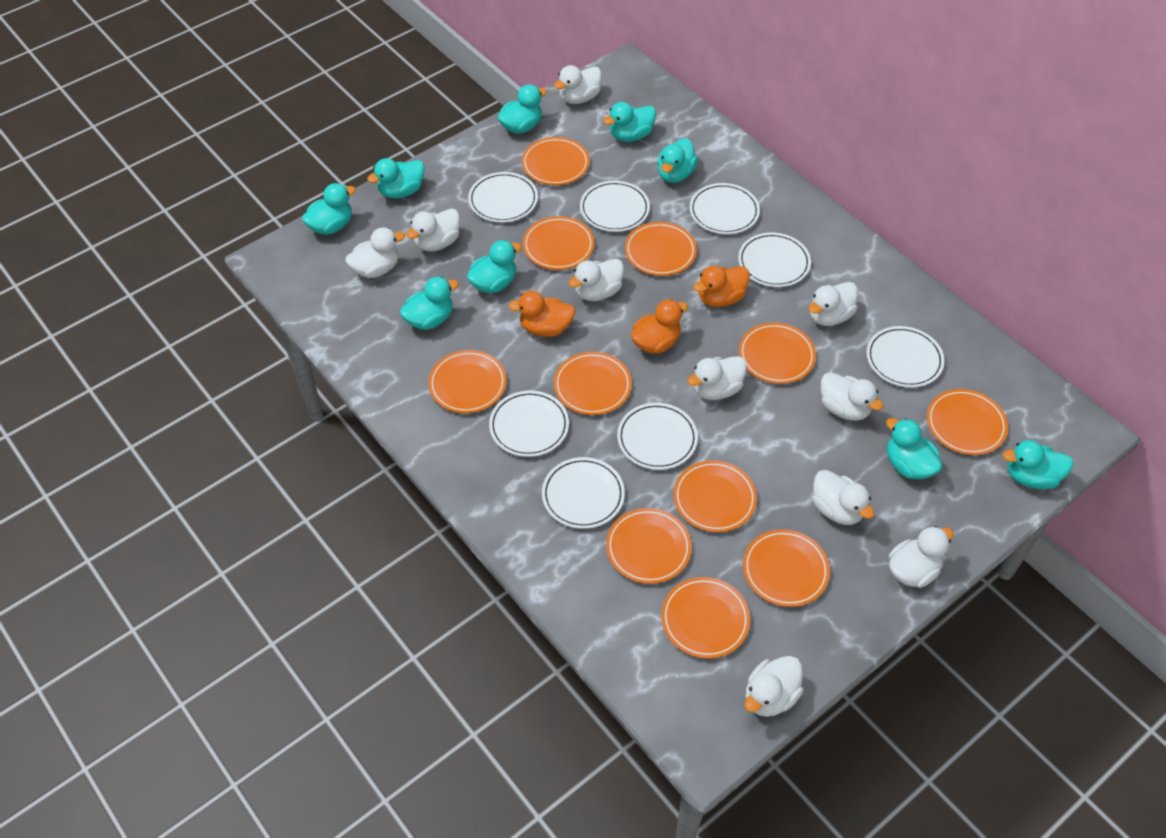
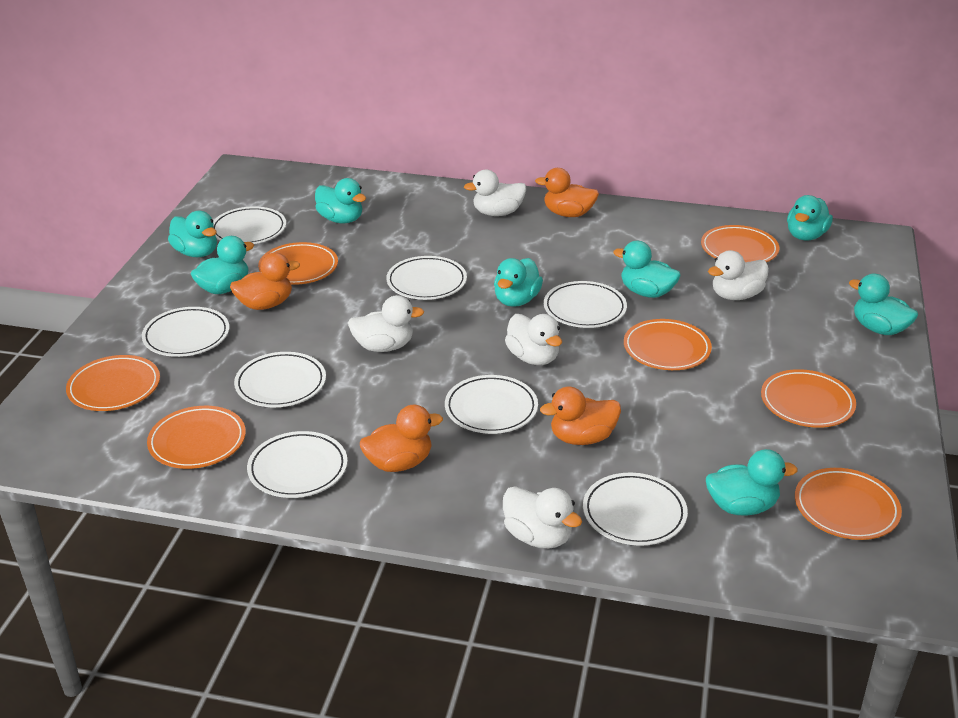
orange duck: 3 -> 4
orange plate: 11 -> 7
turquoise duck: 9 -> 8
white duck: 10 -> 5

